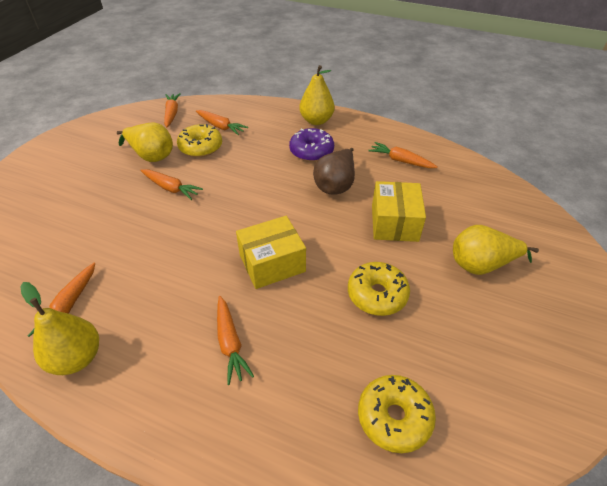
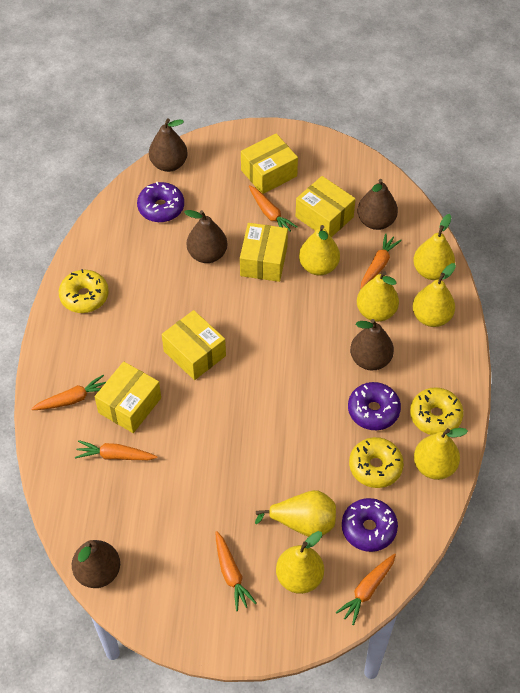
brown pear: 1 -> 5
purple donut: 1 -> 3
yellow box: 2 -> 5
yellow pear: 4 -> 7

